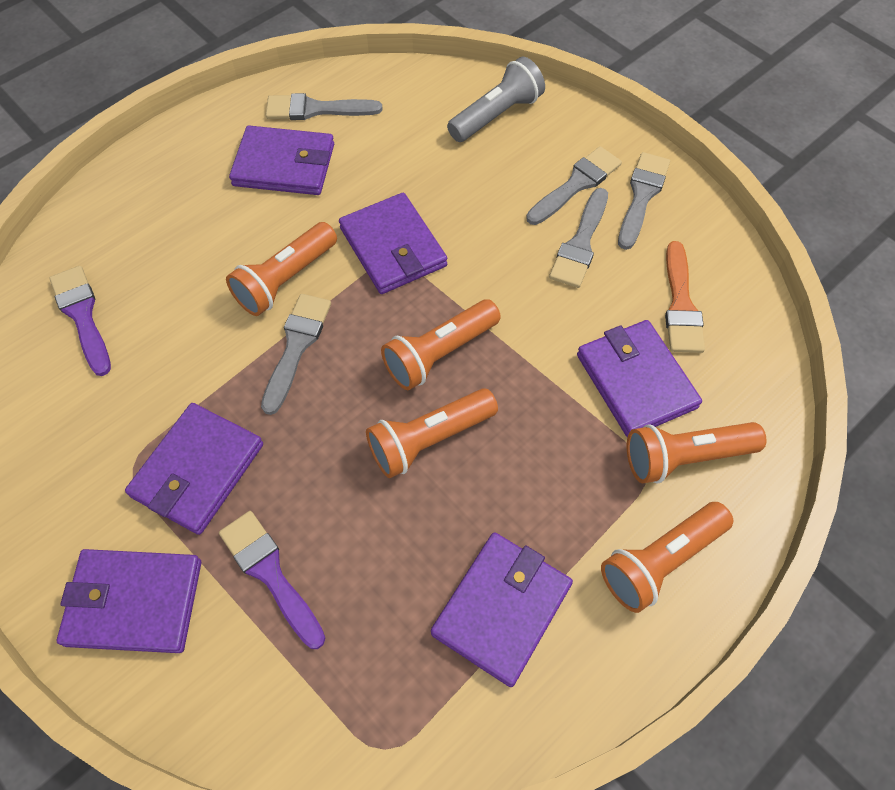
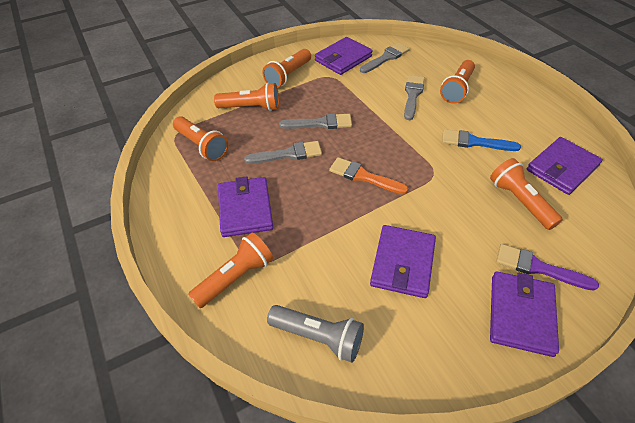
blue brush: 0 -> 1
grey brush: 5 -> 4
orange flashlight: 5 -> 6
purple brush: 2 -> 1
purple wallet: 6 -> 5

